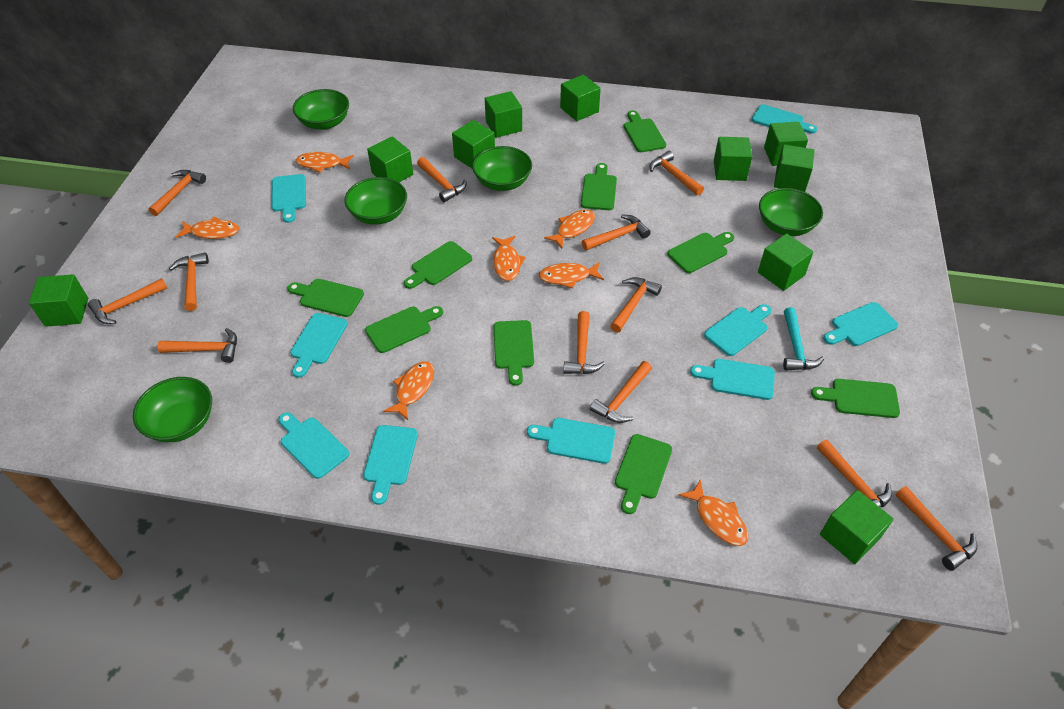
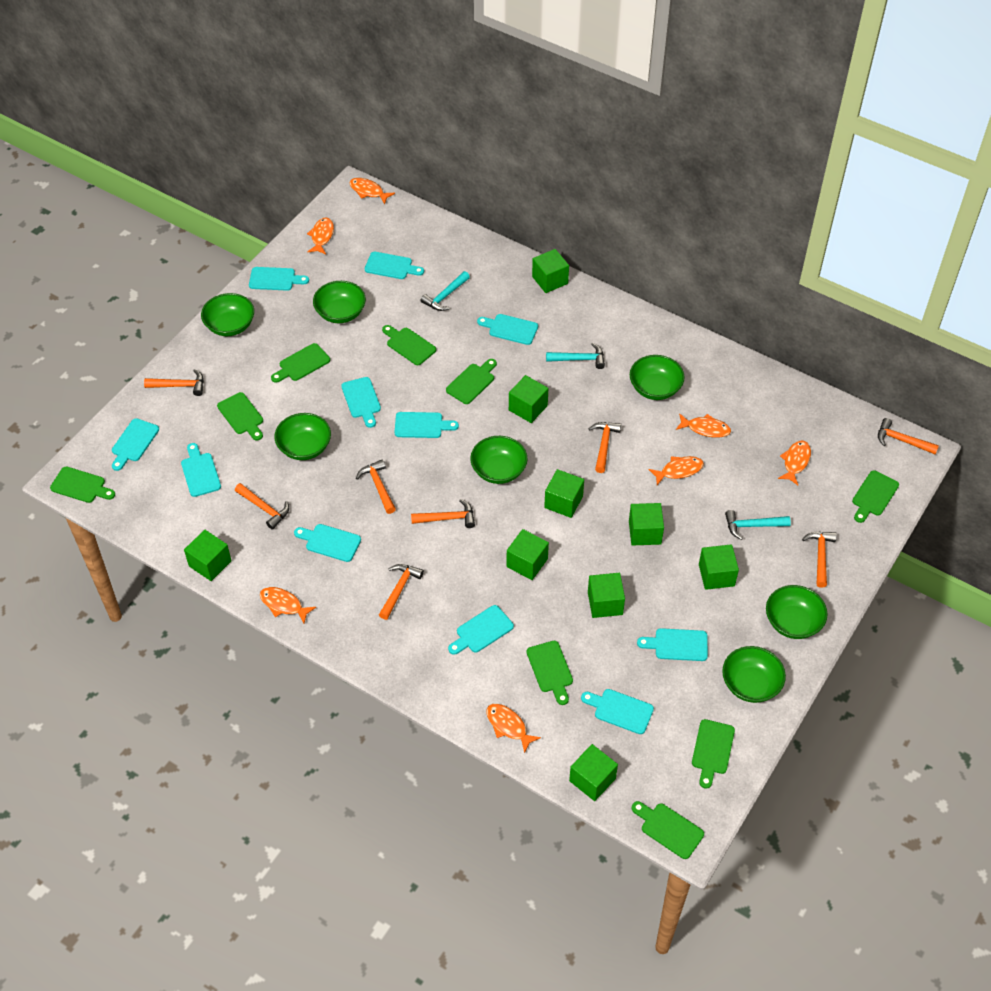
green bowl: 5 -> 7
green cube: 10 -> 9
orange hammer: 12 -> 8
turquoise cutting board: 9 -> 11
turquoise hammer: 1 -> 3

